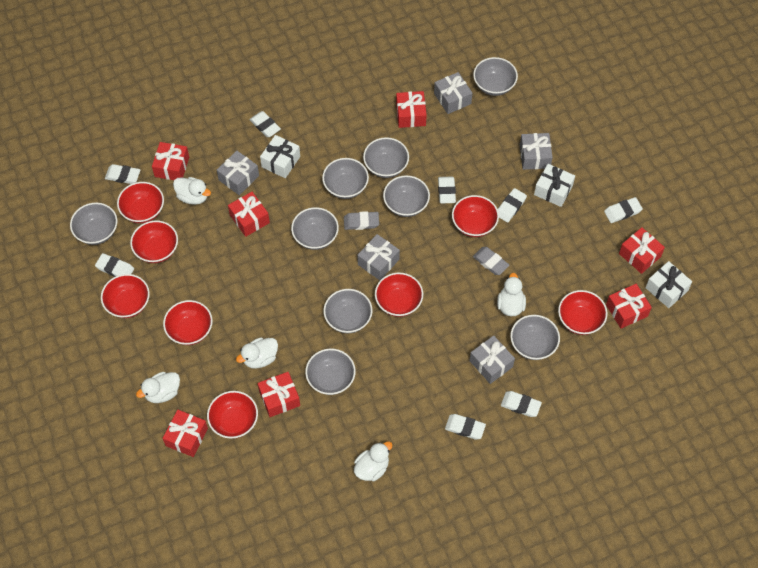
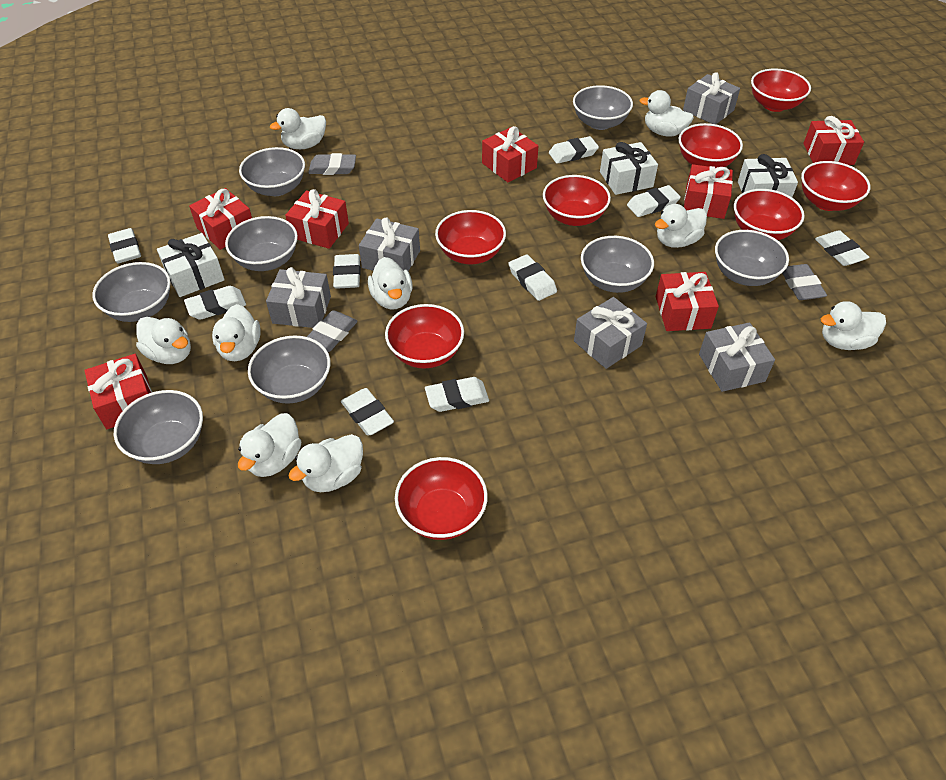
grey bowl: 9 -> 8
grey eraser: 2 -> 3
white duck: 5 -> 9
white eraser: 8 -> 9

